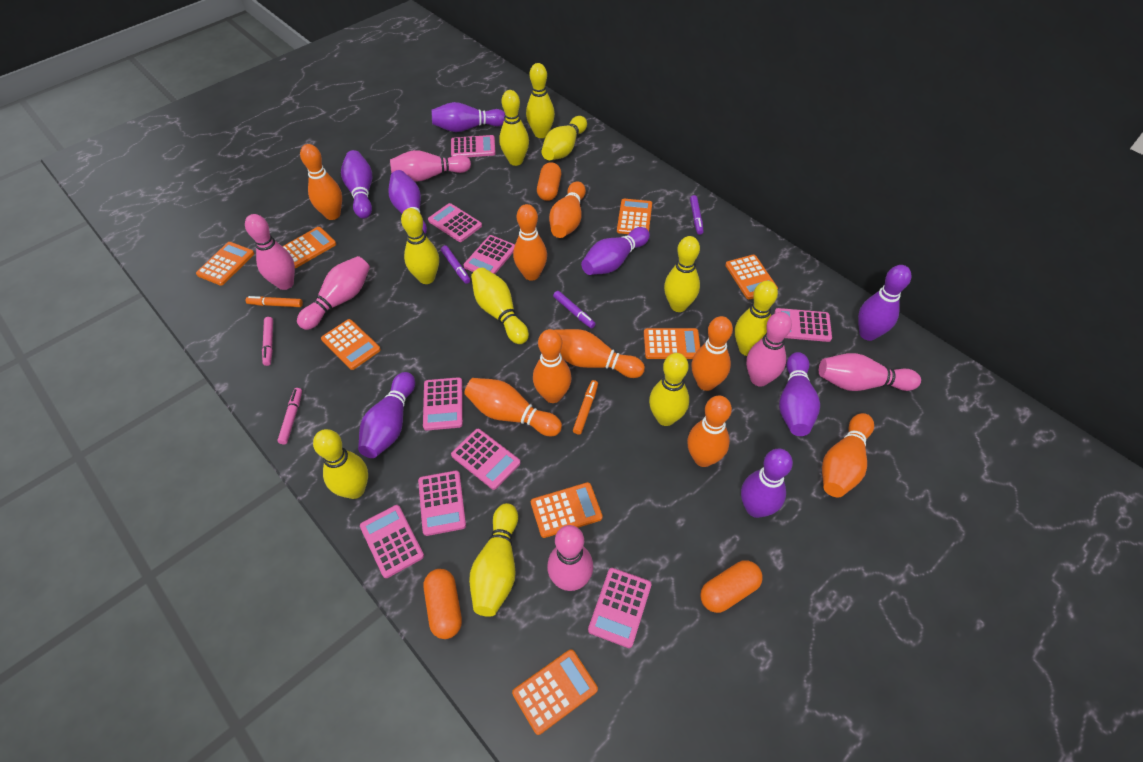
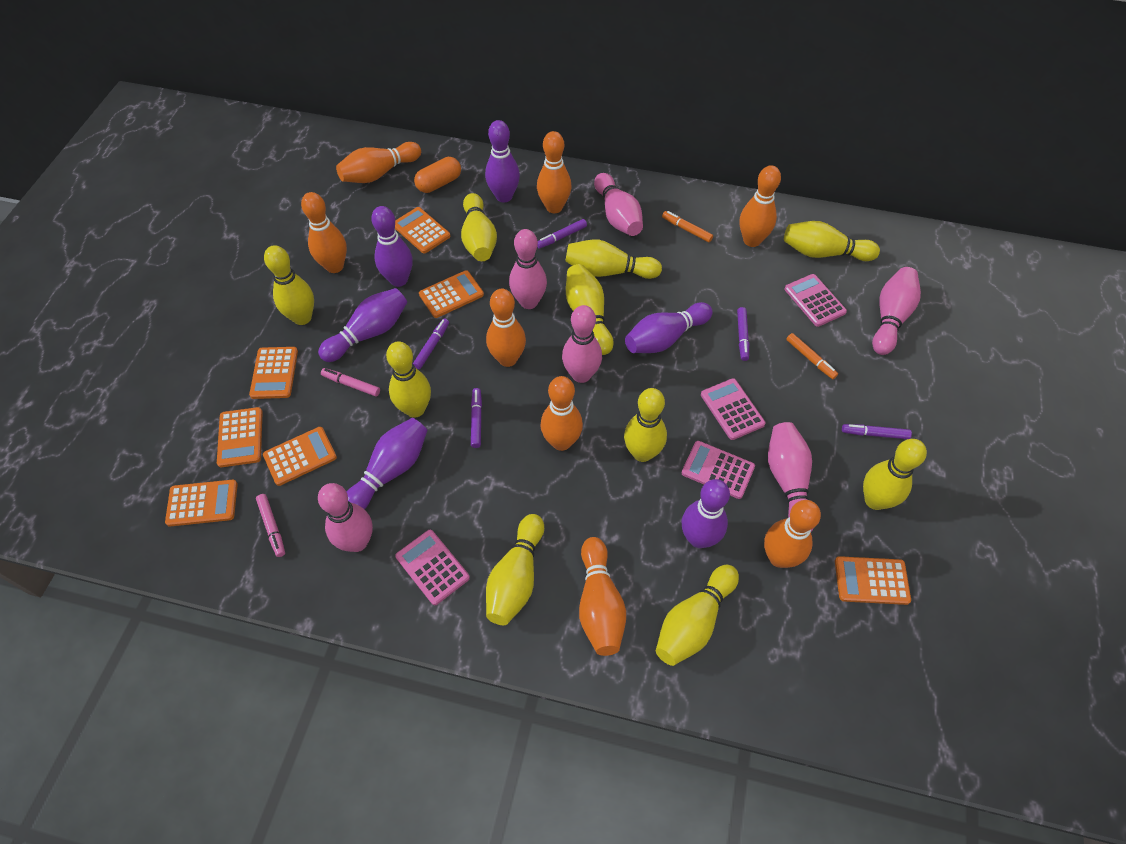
orange bowling pin: 9 -> 8
orange calculator: 8 -> 7
orange capsule: 3 -> 1
pink calculator: 9 -> 4
purple bowling pin: 8 -> 6
purple marker: 3 -> 5

